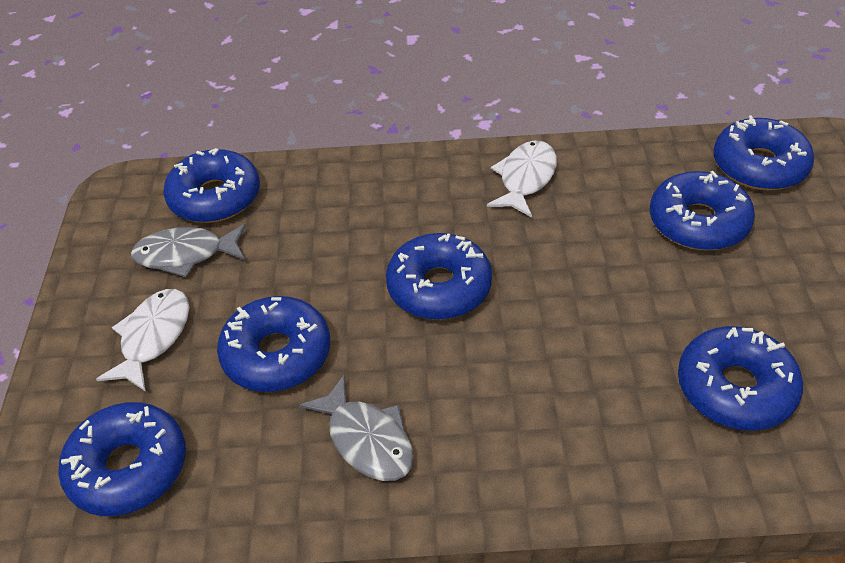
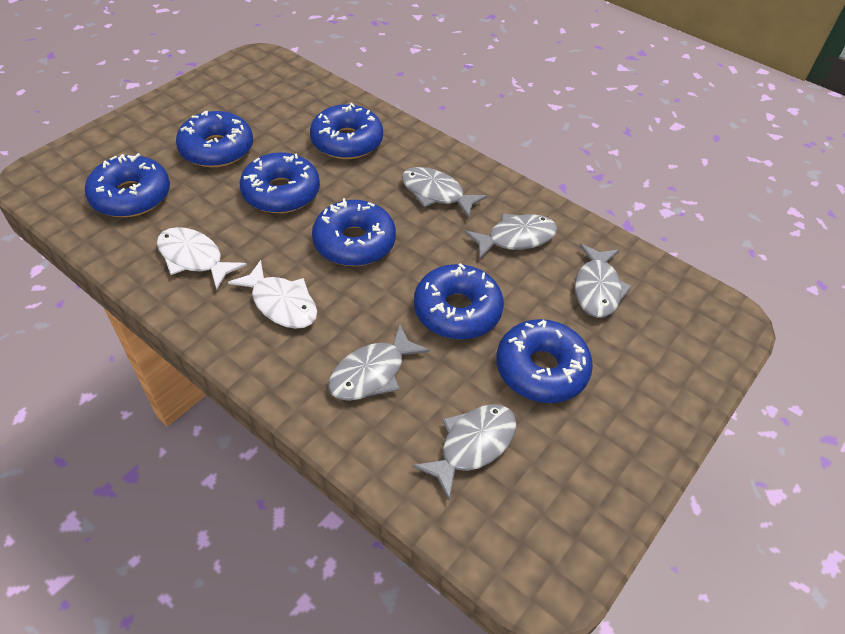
grey fish: 2 -> 5

